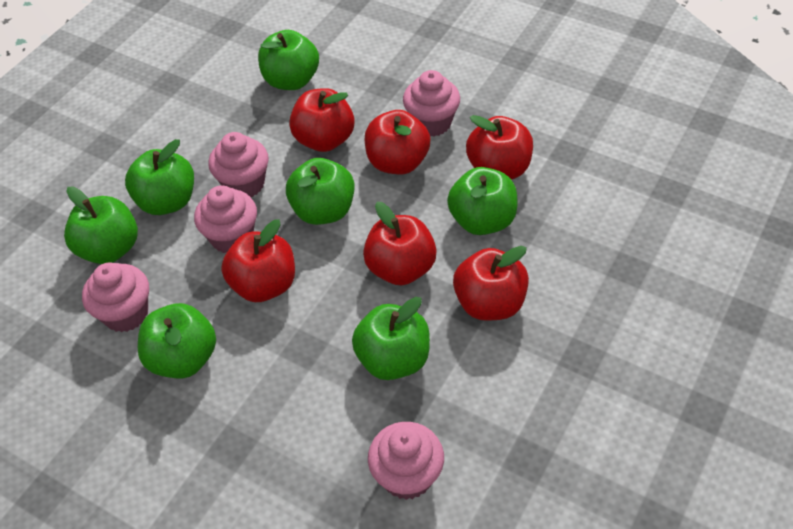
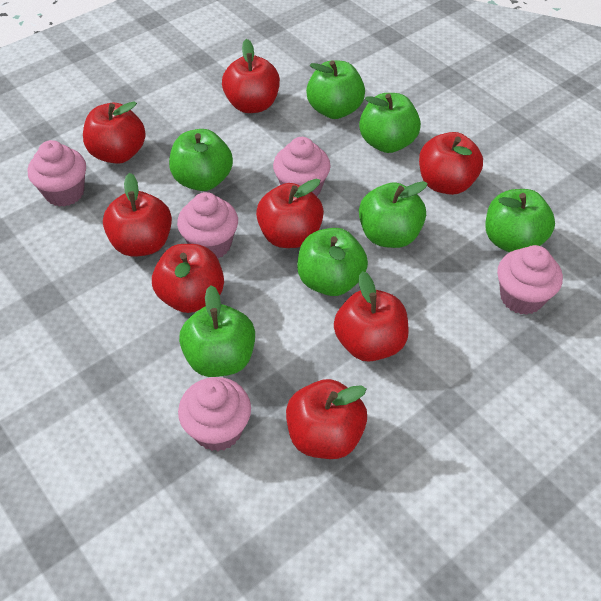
red apple: 6 -> 8

